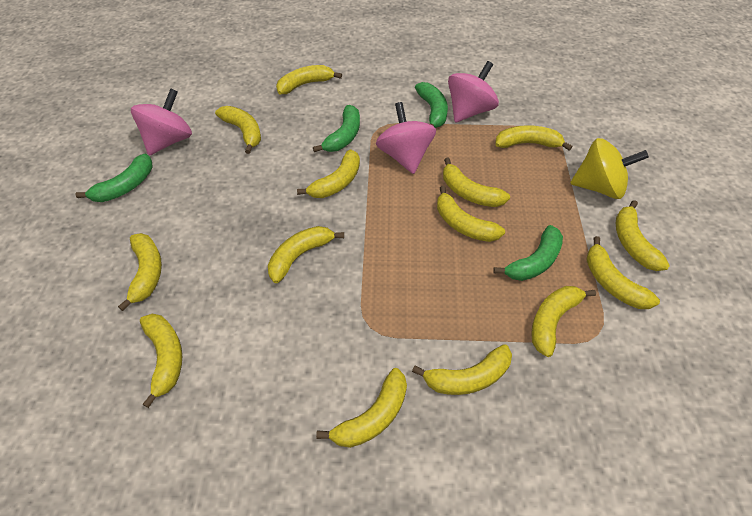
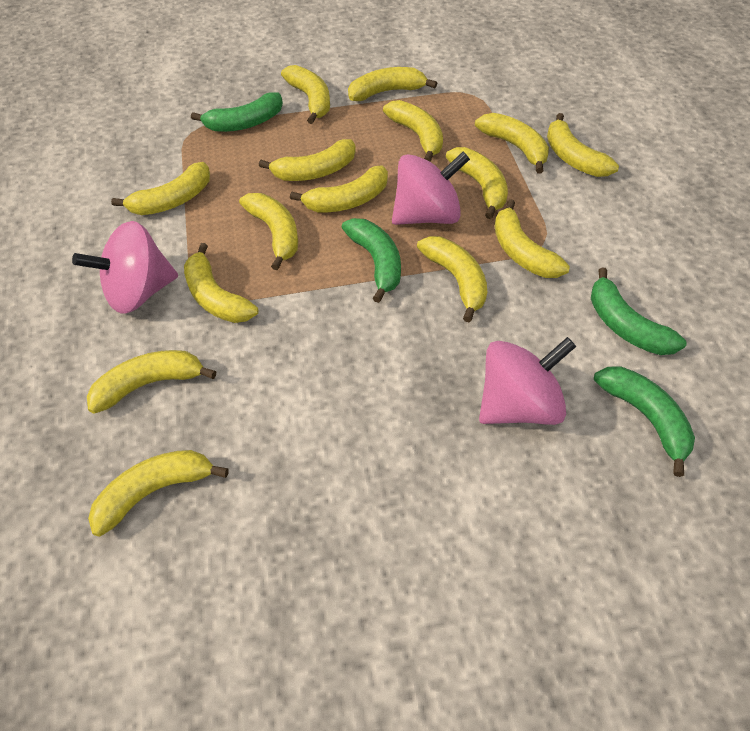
yellow banana: 14 -> 15
yellow spinning top: 1 -> 0

